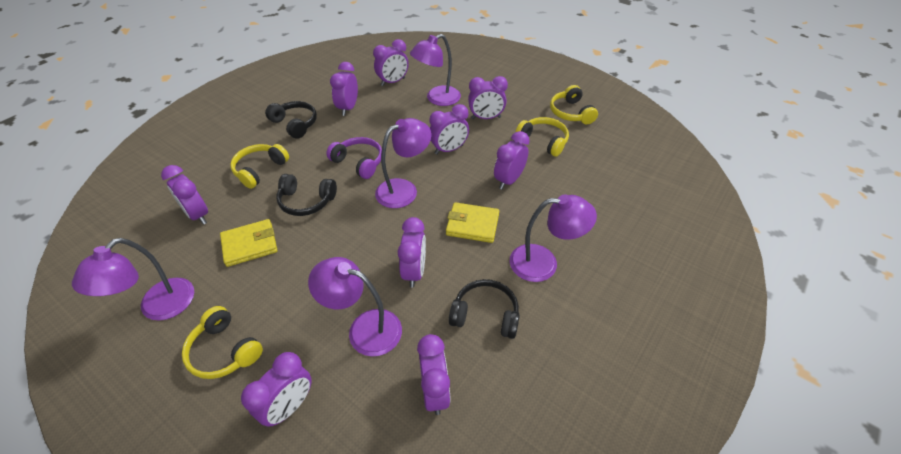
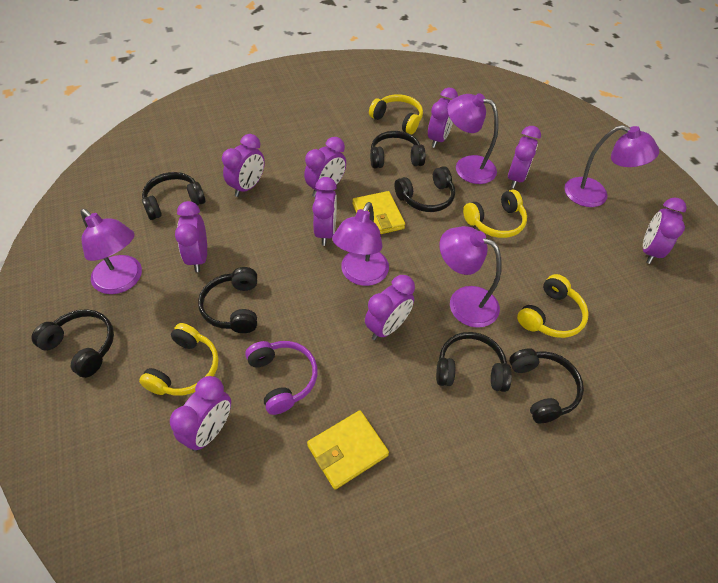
black headphones: 3 -> 7

